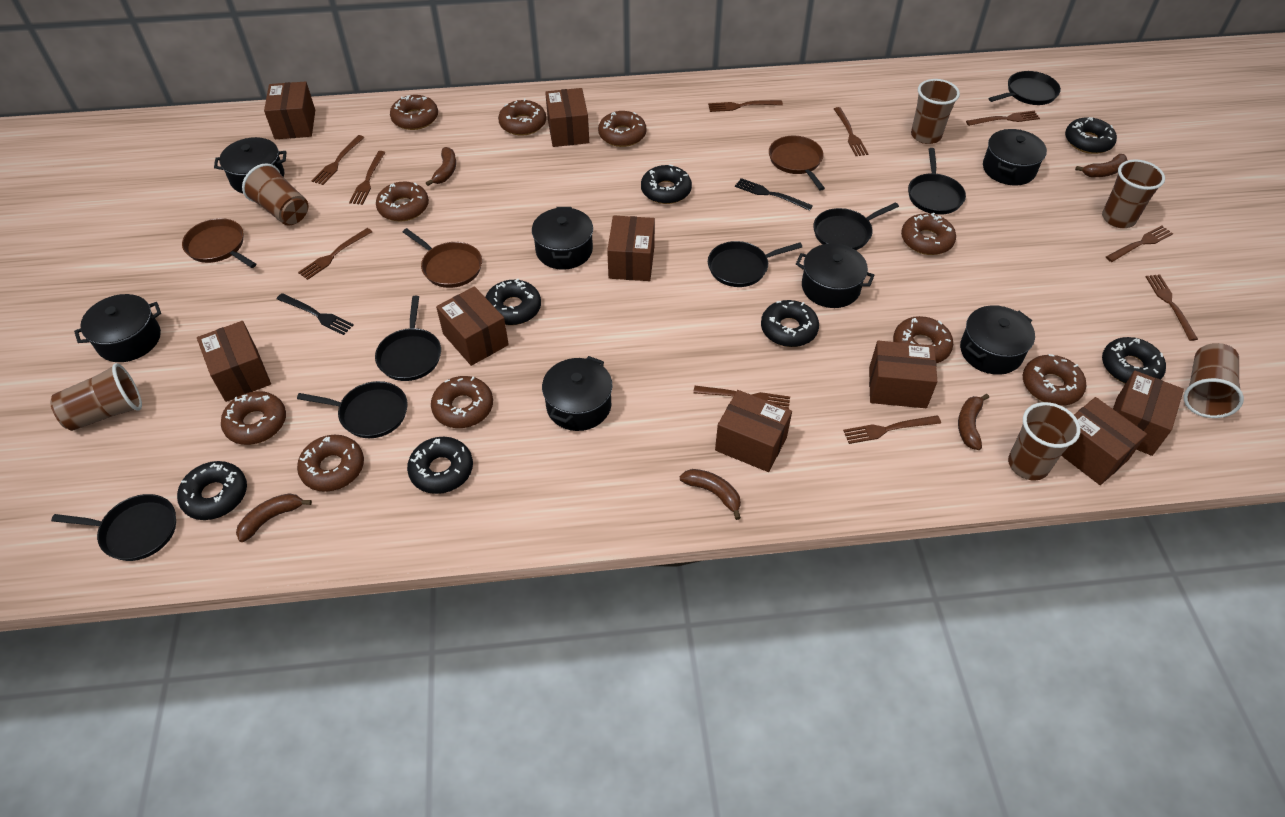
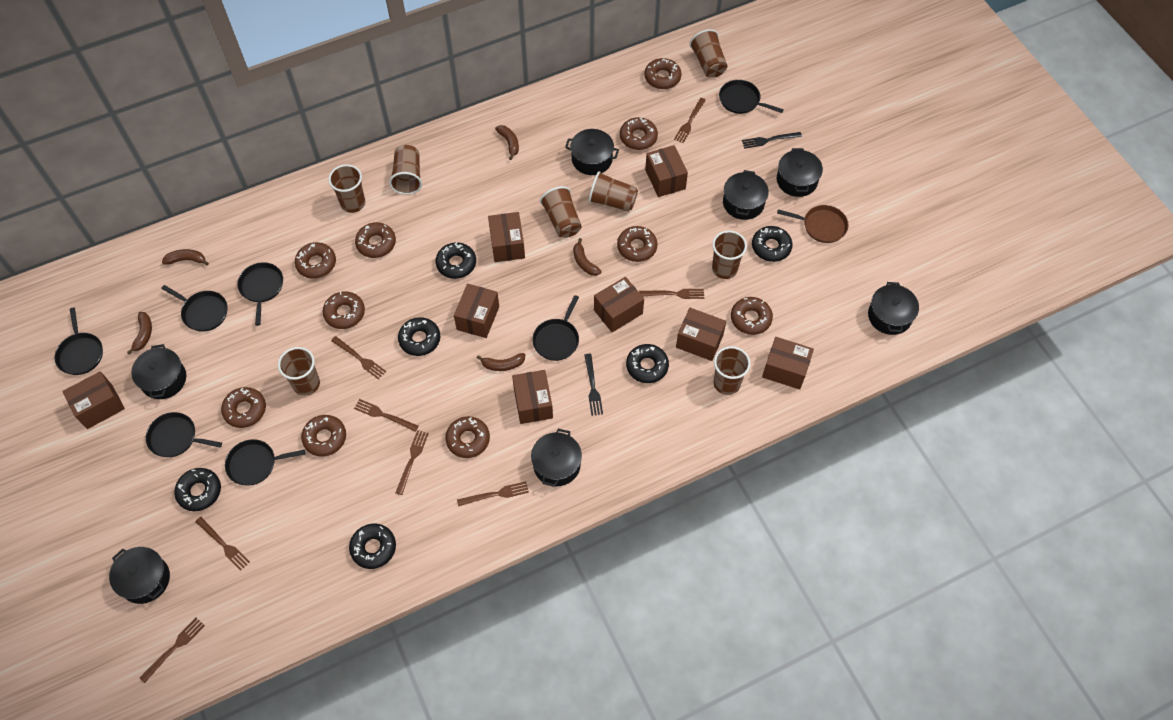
black donut: 7 -> 6
brown box: 9 -> 8
brown cup: 6 -> 8
brown fork: 10 -> 8
brown pan: 3 -> 1

